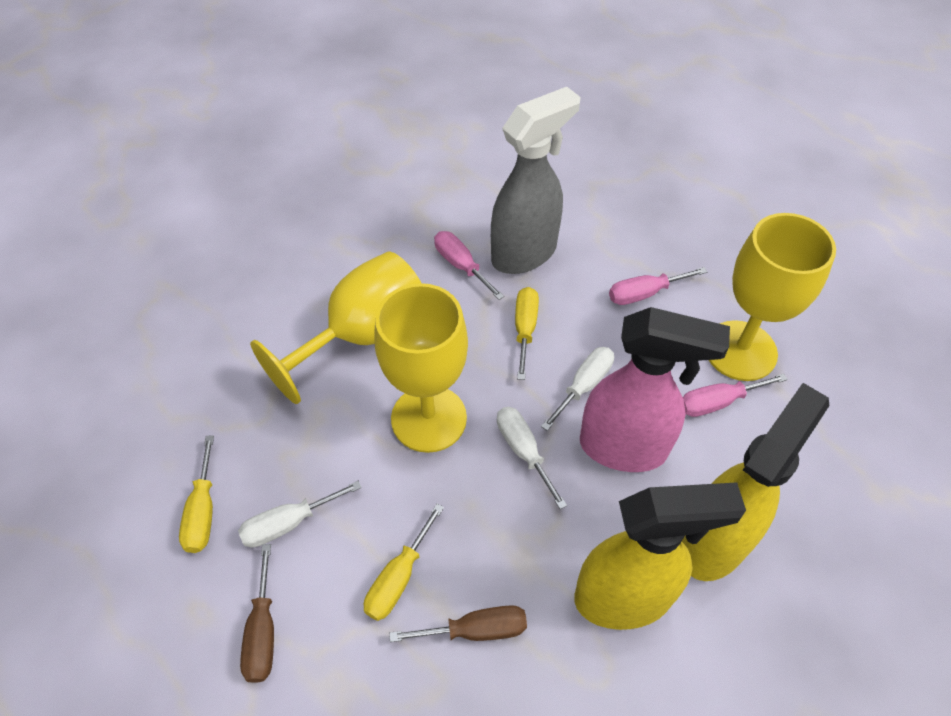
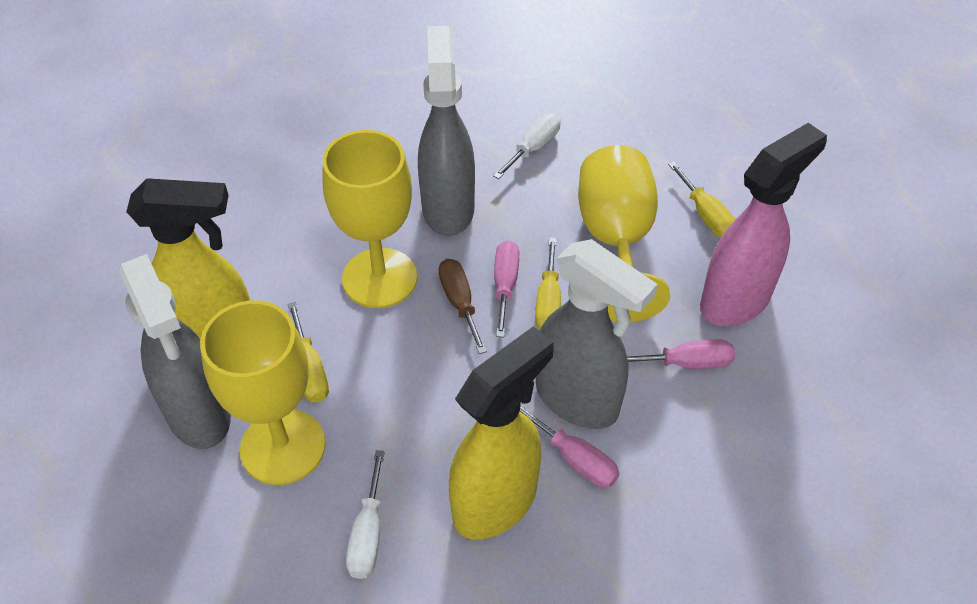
brown screwdriver: 2 -> 1
grey spray bottle: 1 -> 3
white screwdriver: 3 -> 2

